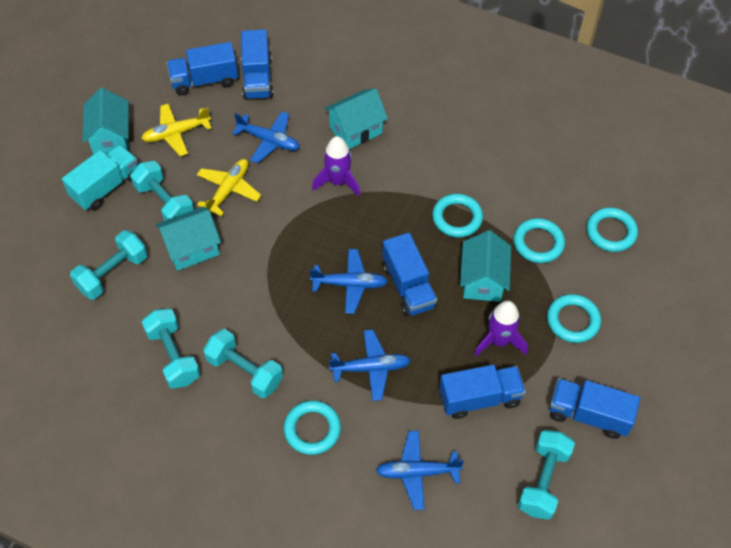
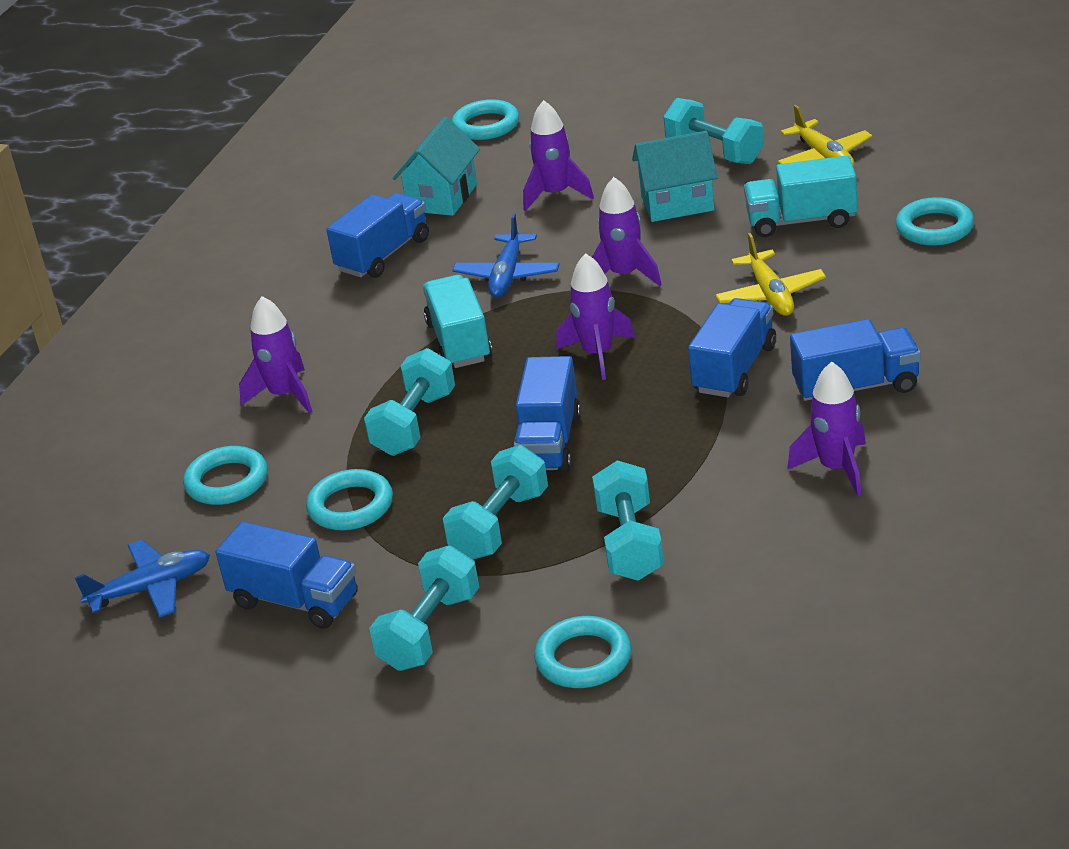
blue plane: 4 -> 2
purple rocket: 2 -> 5
turquoise house: 4 -> 2
turquoise truck: 1 -> 2

